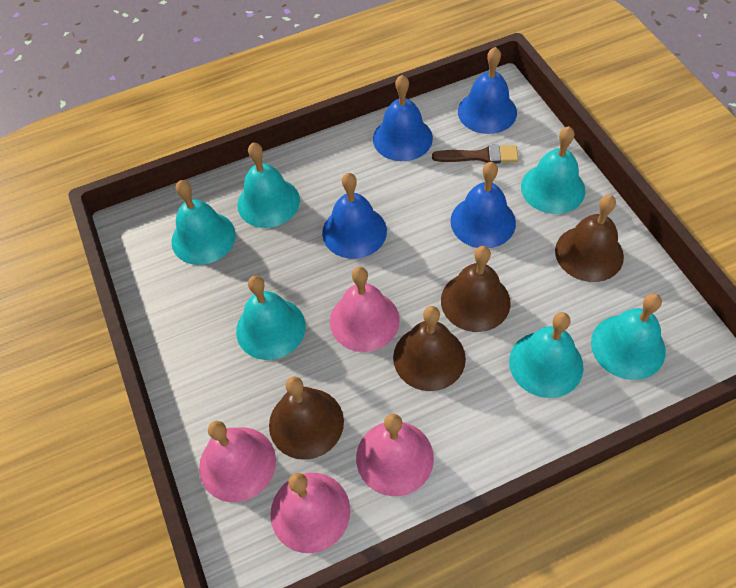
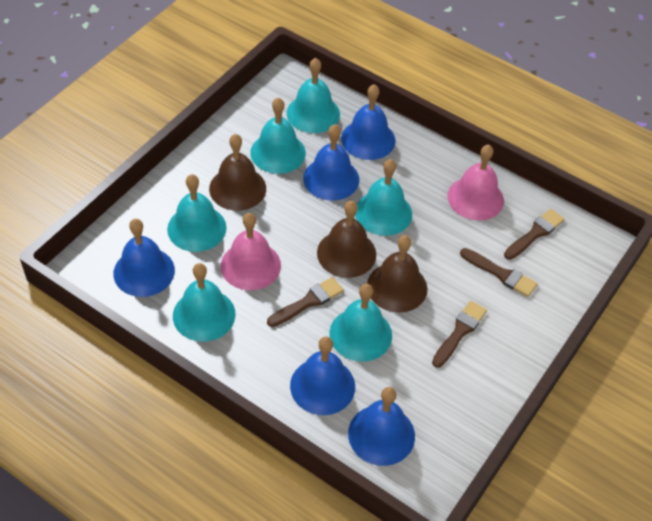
blue bell: 4 -> 5
brown bell: 4 -> 3
brown brush: 1 -> 4
pink bell: 4 -> 2

